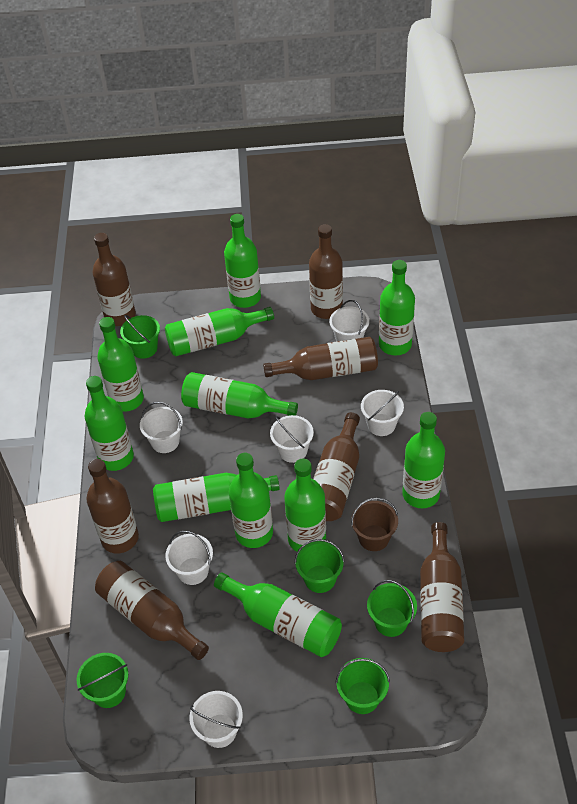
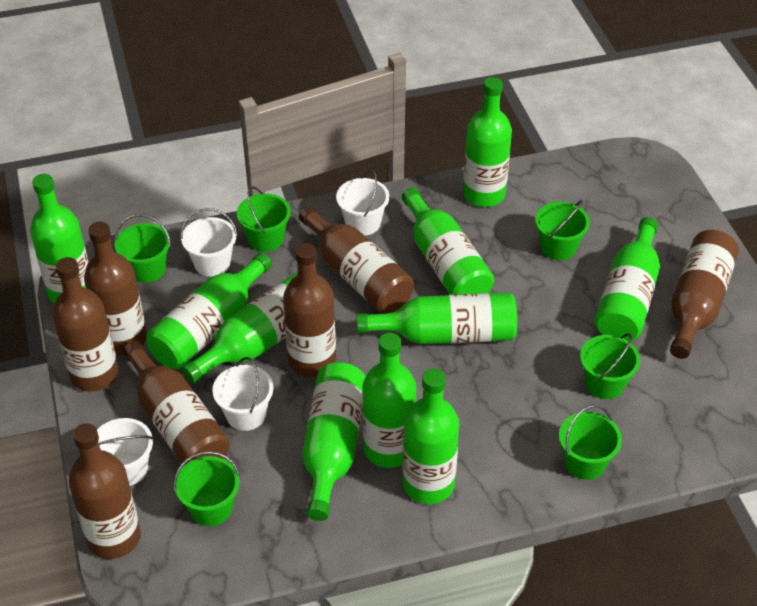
brown bucket: 1 -> 0
green bottle: 11 -> 10
green bucket: 5 -> 6
white bucket: 6 -> 4

